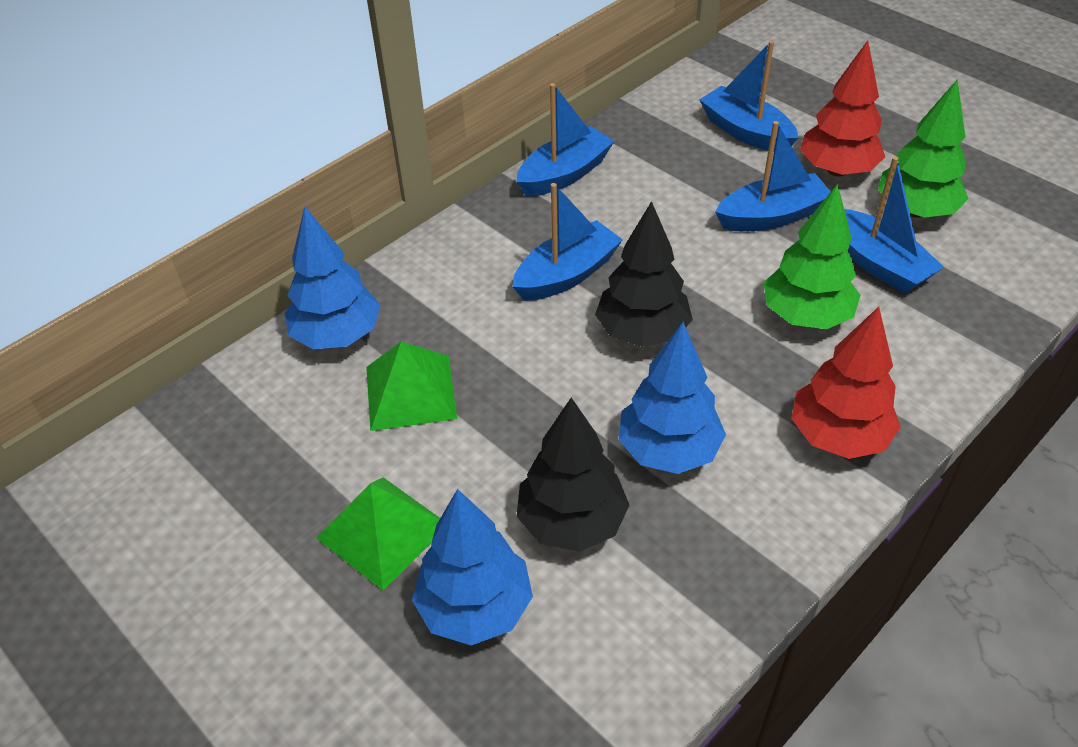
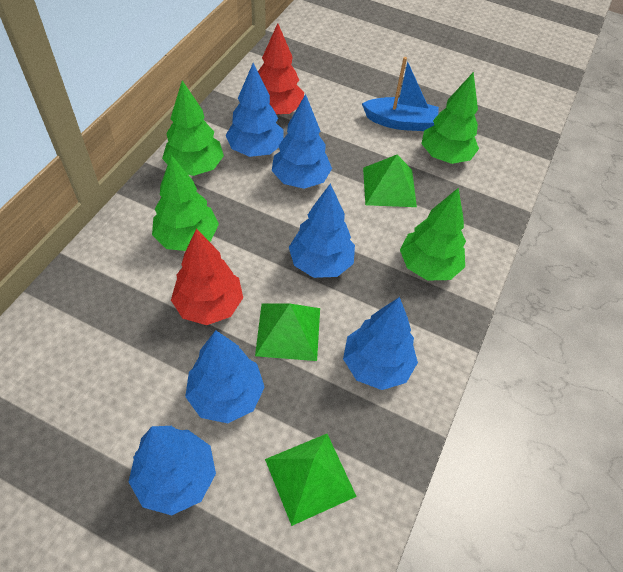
black tree: 2 -> 0
blue boat: 5 -> 1
blue tree: 3 -> 6
green pyramid: 2 -> 3
green tree: 2 -> 4

